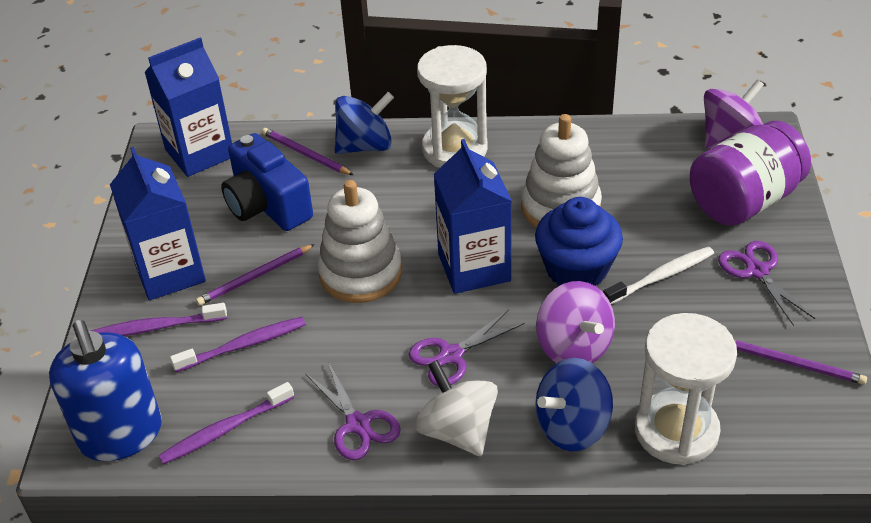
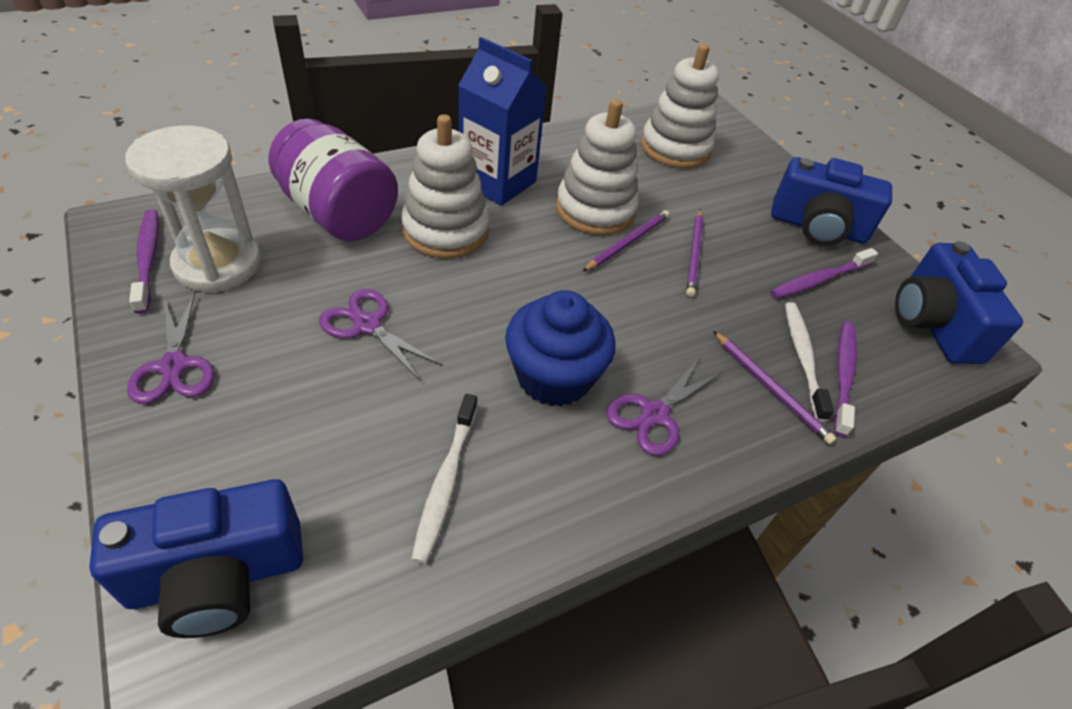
blue camera: 1 -> 3
blue carton: 3 -> 1
blue soap dispenser: 1 -> 0
blue spinning top: 2 -> 0
purple spinning top: 2 -> 0
white hourglass: 2 -> 1
white spinning top: 1 -> 0
white stacking toy: 2 -> 3
white toothbrush: 1 -> 2

